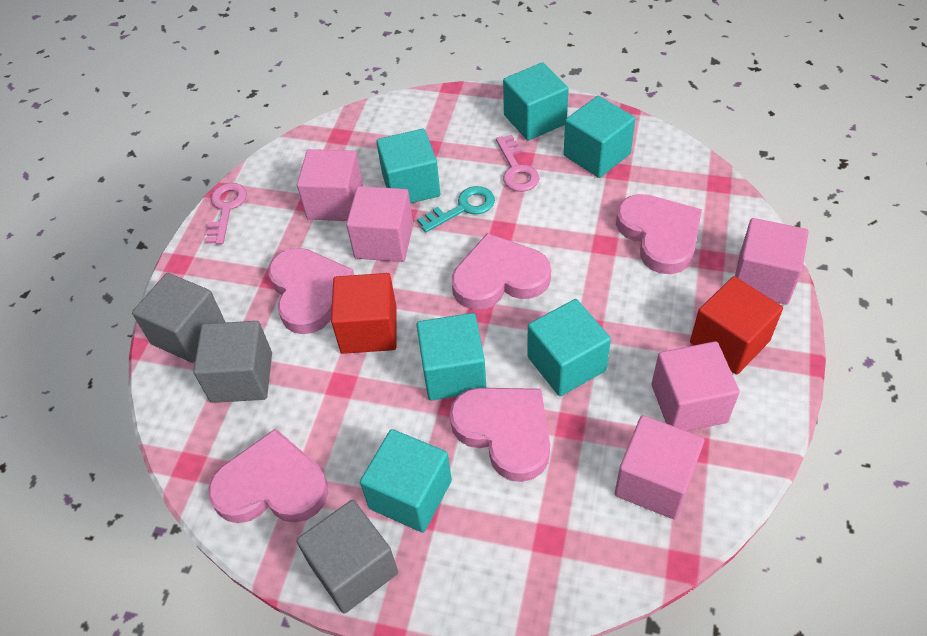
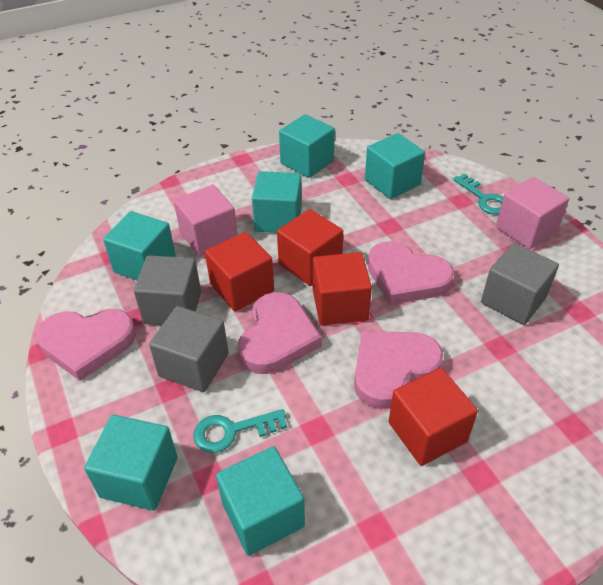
pink cube: 5 -> 2
pink heart: 5 -> 4
pink key: 2 -> 0
red cube: 2 -> 4
turquoise key: 1 -> 2

